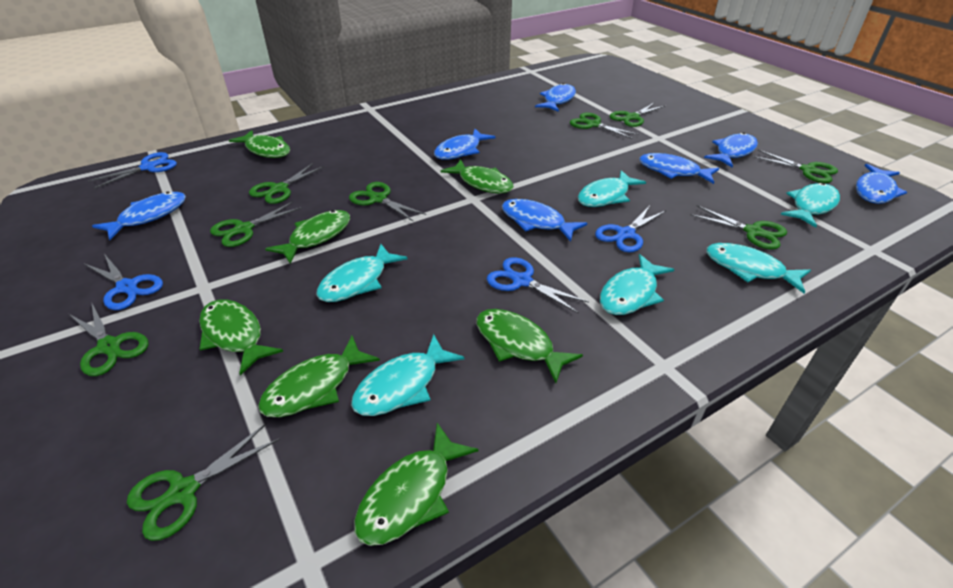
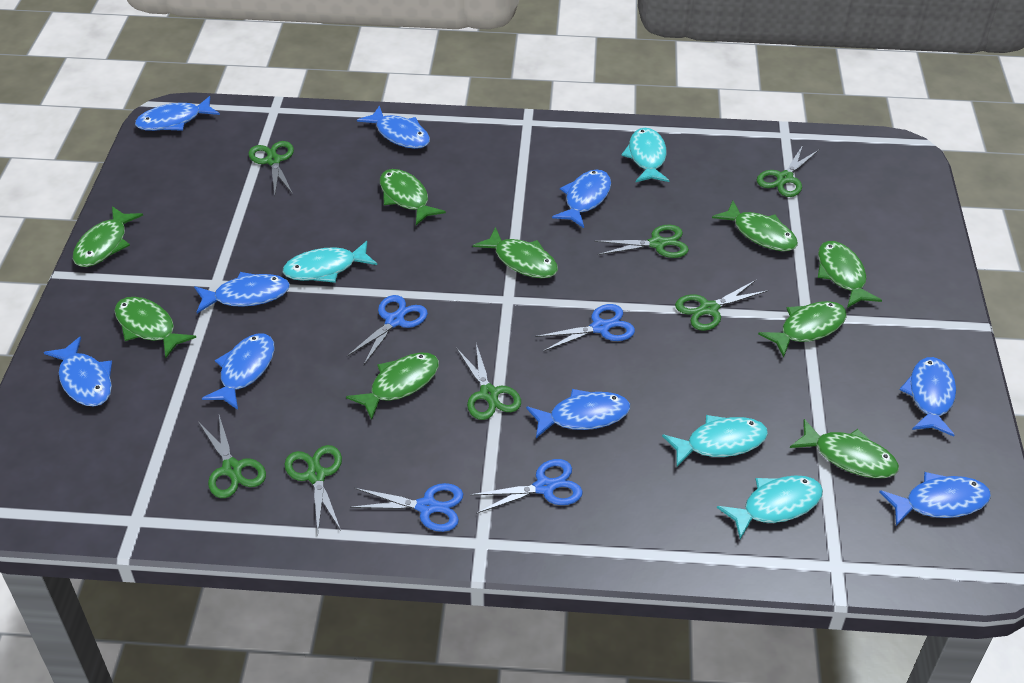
blue fish: 7 -> 9
green fish: 7 -> 9
green scissors: 9 -> 7
turquoise fish: 6 -> 4

